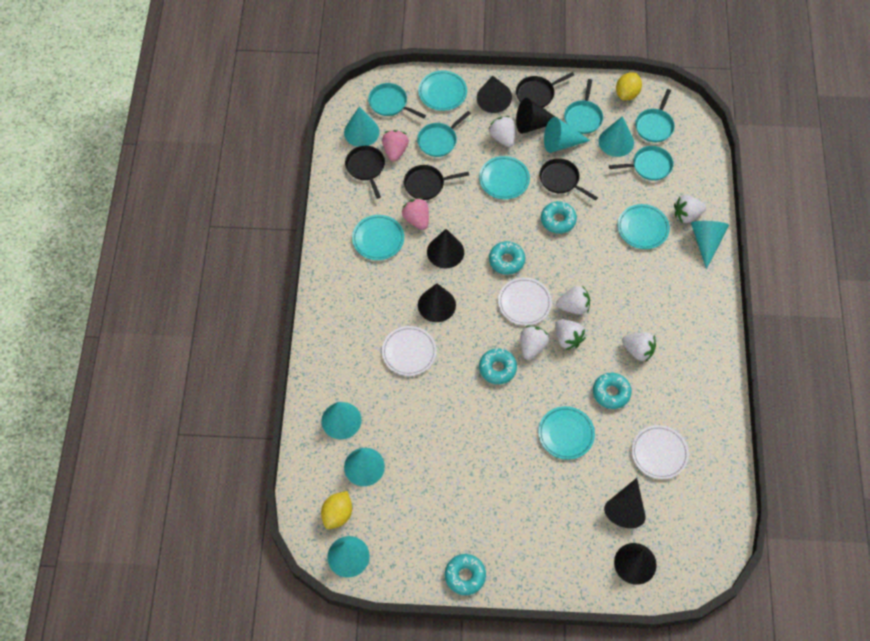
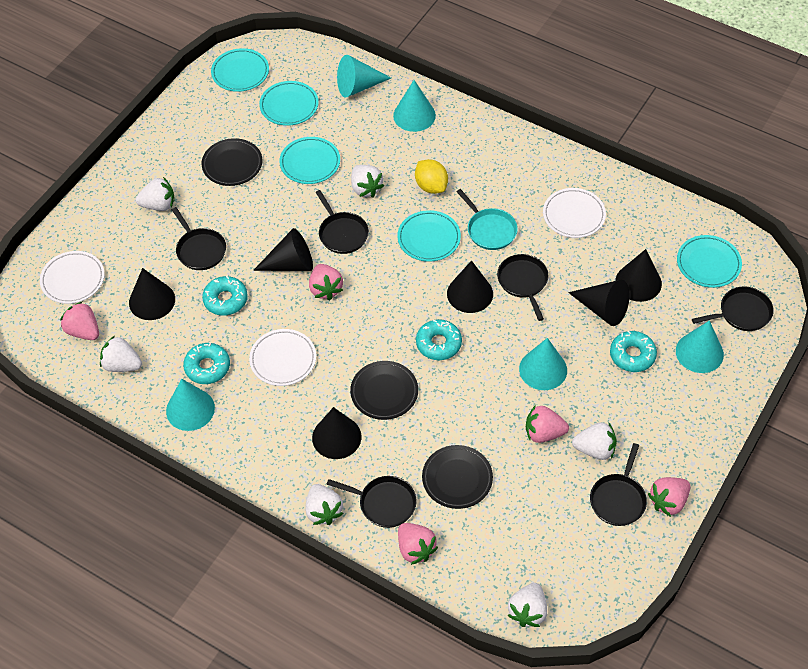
black pan: 4 -> 6
black plate: 0 -> 3
pink strawberry: 2 -> 5
turquoise cone: 7 -> 5
turquoise donut: 5 -> 4
turquoise pan: 5 -> 1
yellow lemon: 2 -> 1

